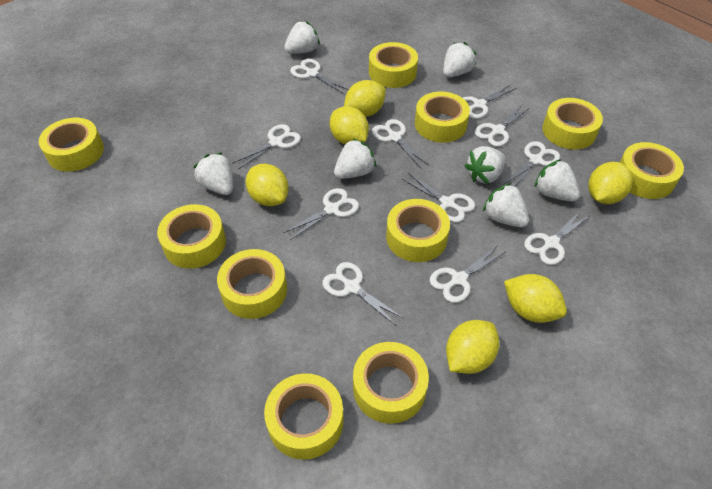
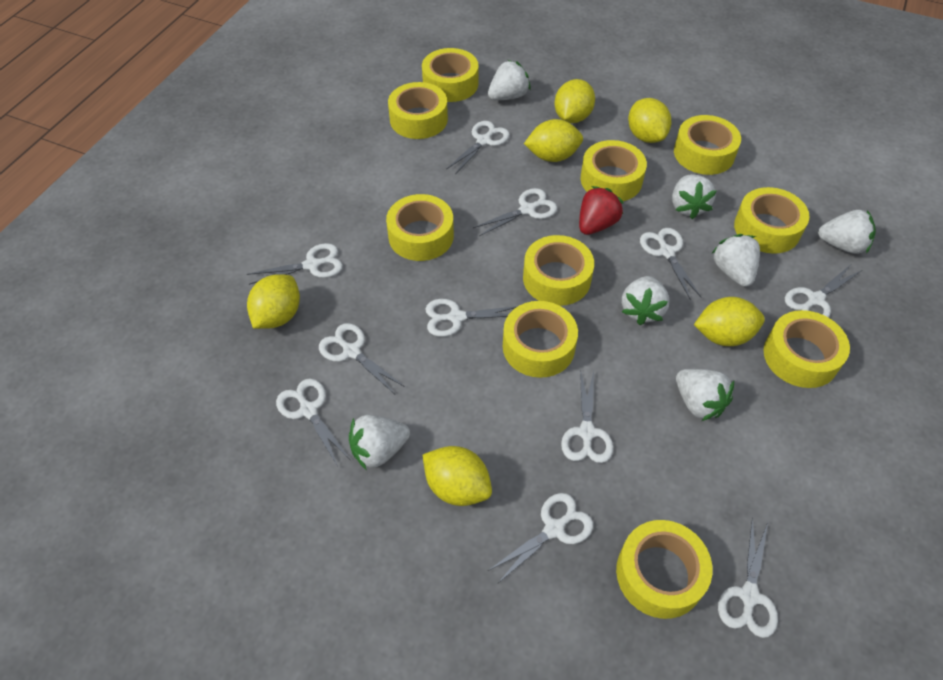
red strawberry: 0 -> 1

